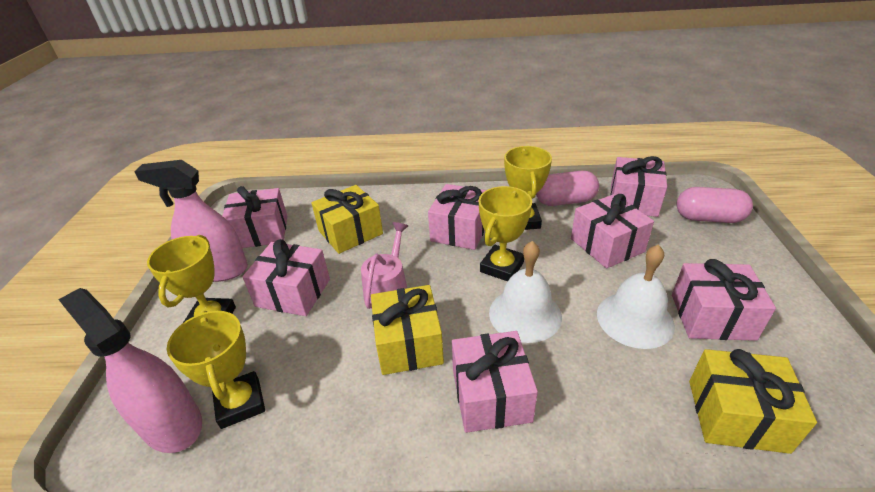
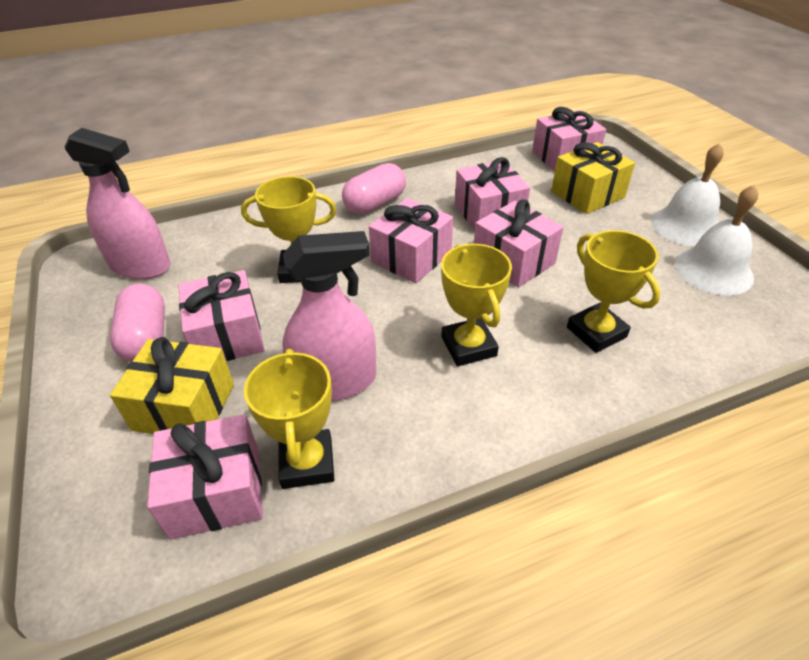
pink gift: 7 -> 6
pink watering can: 1 -> 0
yellow gift: 3 -> 2

